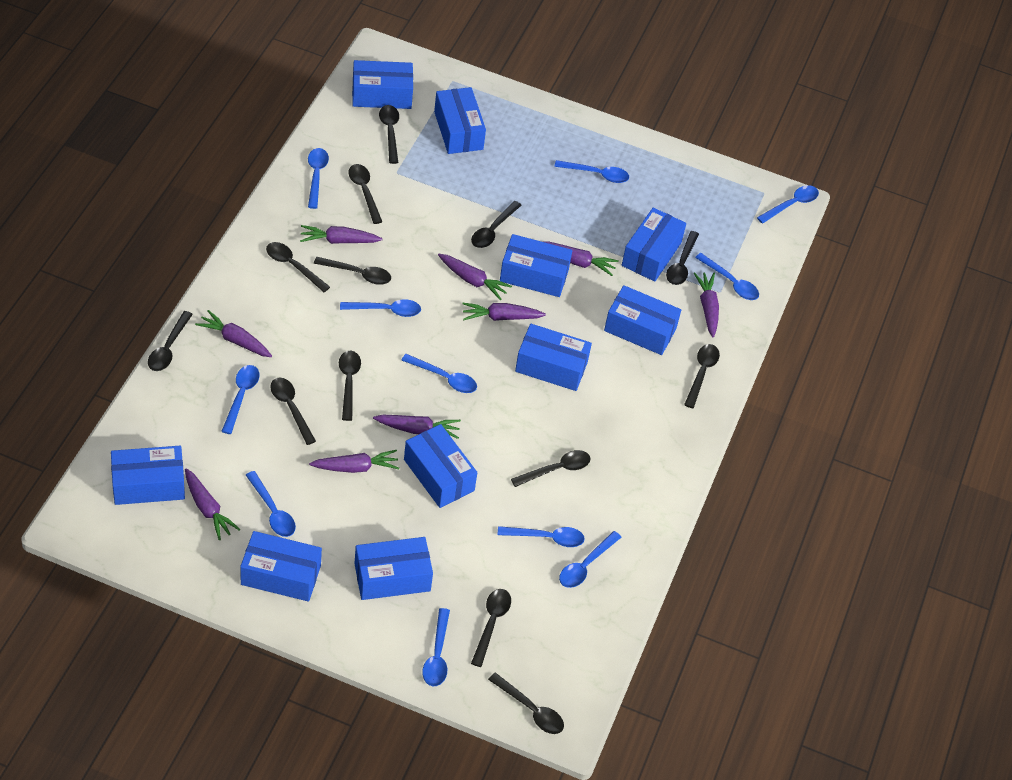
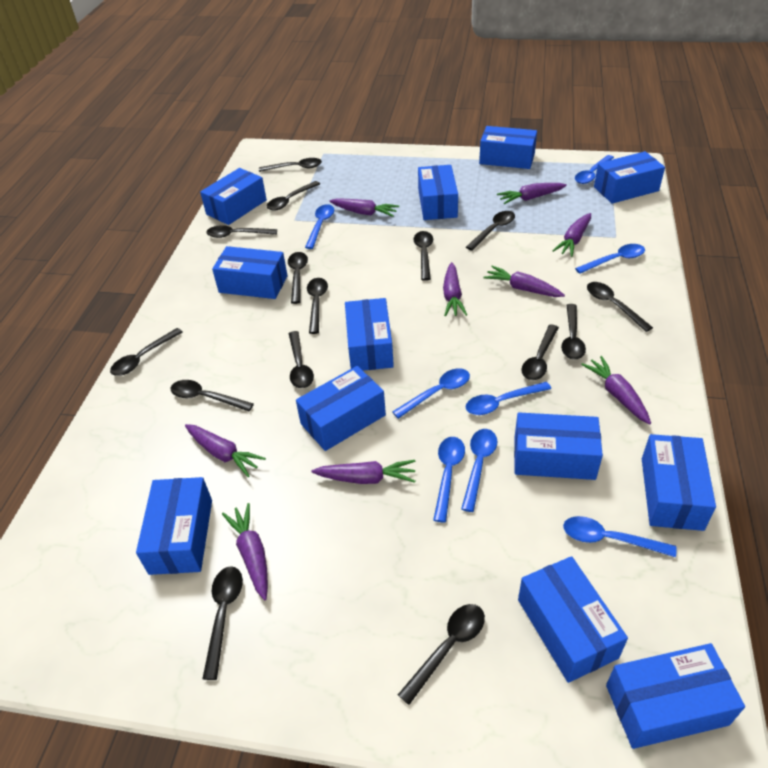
black spoon: 13 -> 15
blue box: 10 -> 12
blue spoon: 11 -> 8

